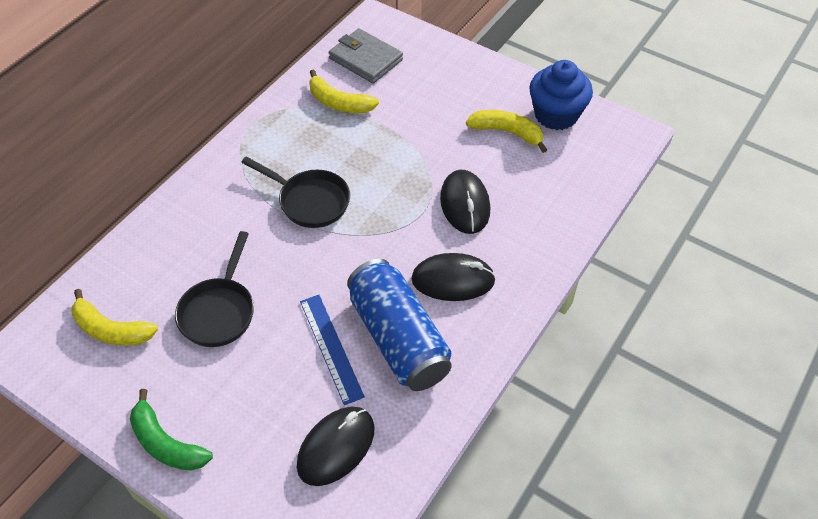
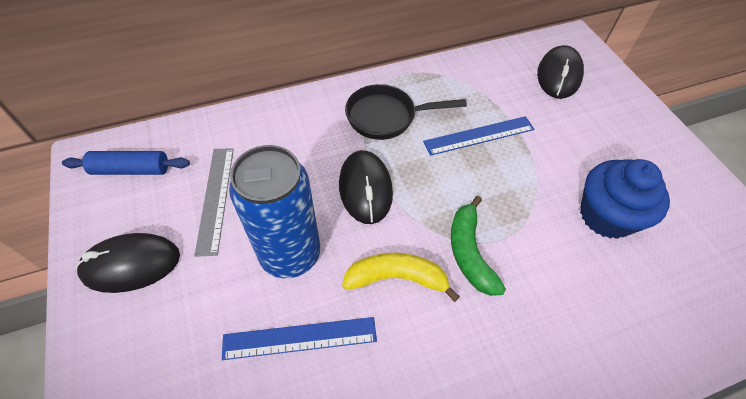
black pan: 2 -> 1
blue rolling pin: 0 -> 1
blue ruler: 1 -> 2
grey ruler: 0 -> 1
grey wallet: 1 -> 0
yellow banana: 3 -> 1

